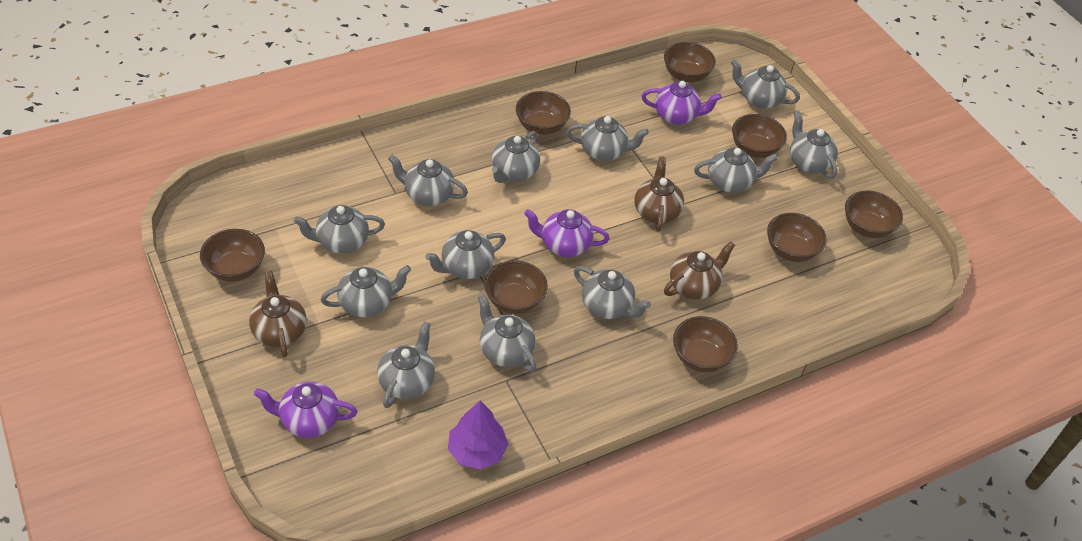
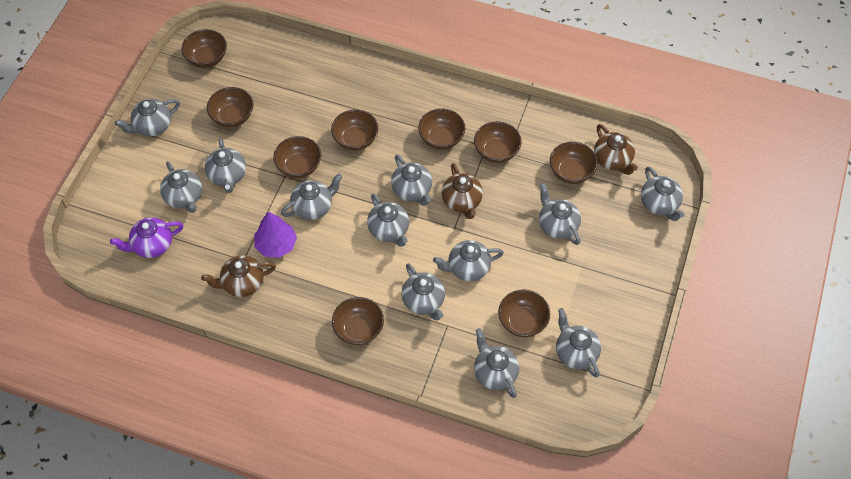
brown bowl: 8 -> 9
purple teapot: 3 -> 1

